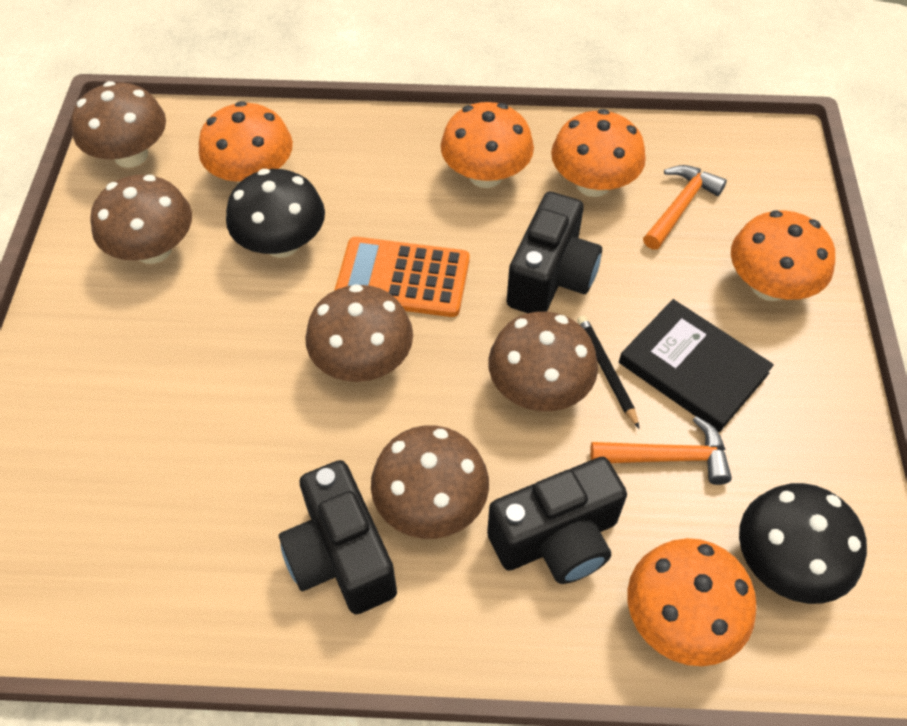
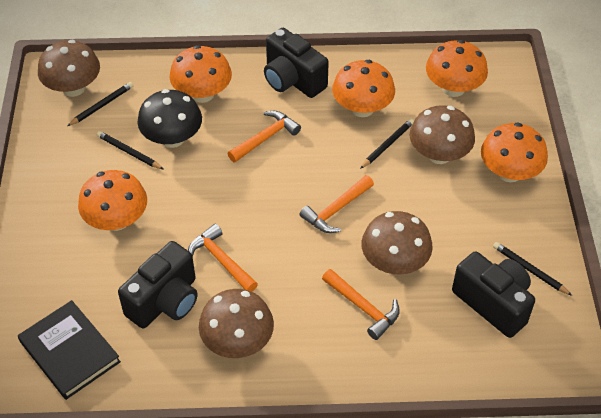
black mushroom: 2 -> 1
black pencil: 1 -> 4
brown mushroom: 5 -> 4
orange calculator: 1 -> 0
orange hammer: 2 -> 4

